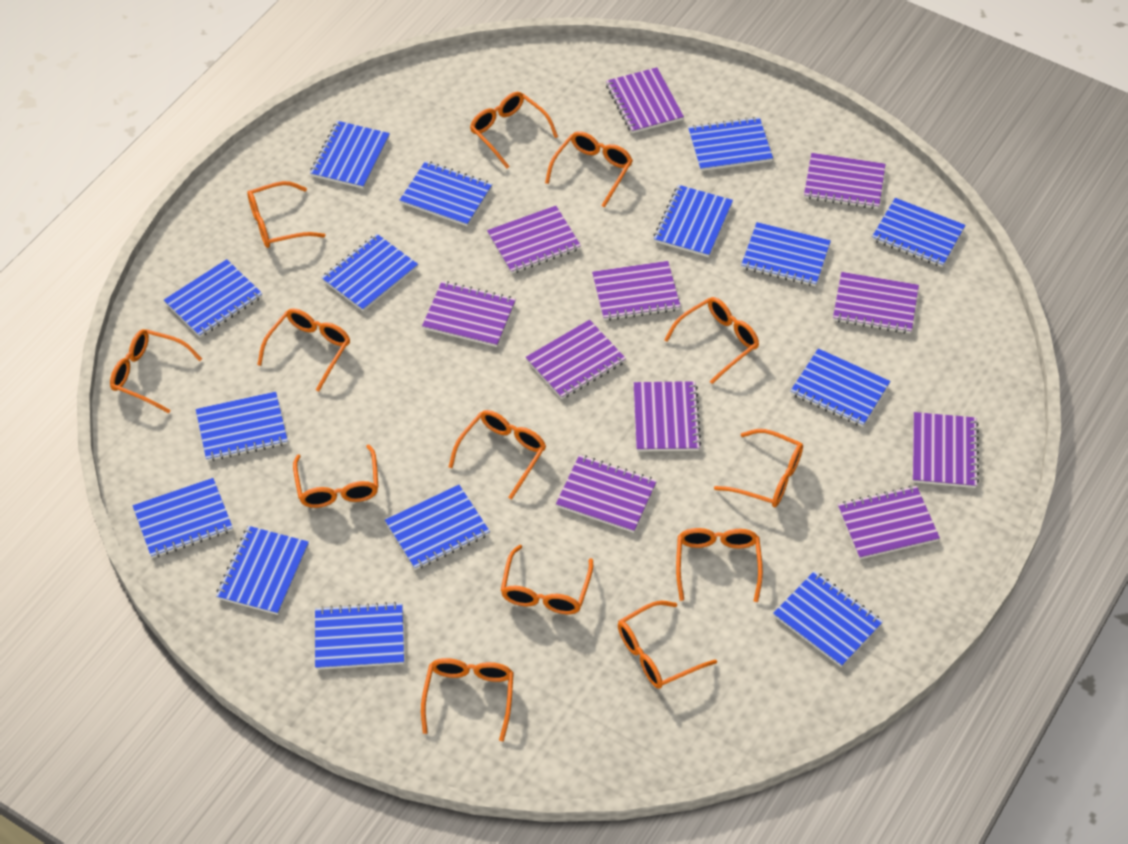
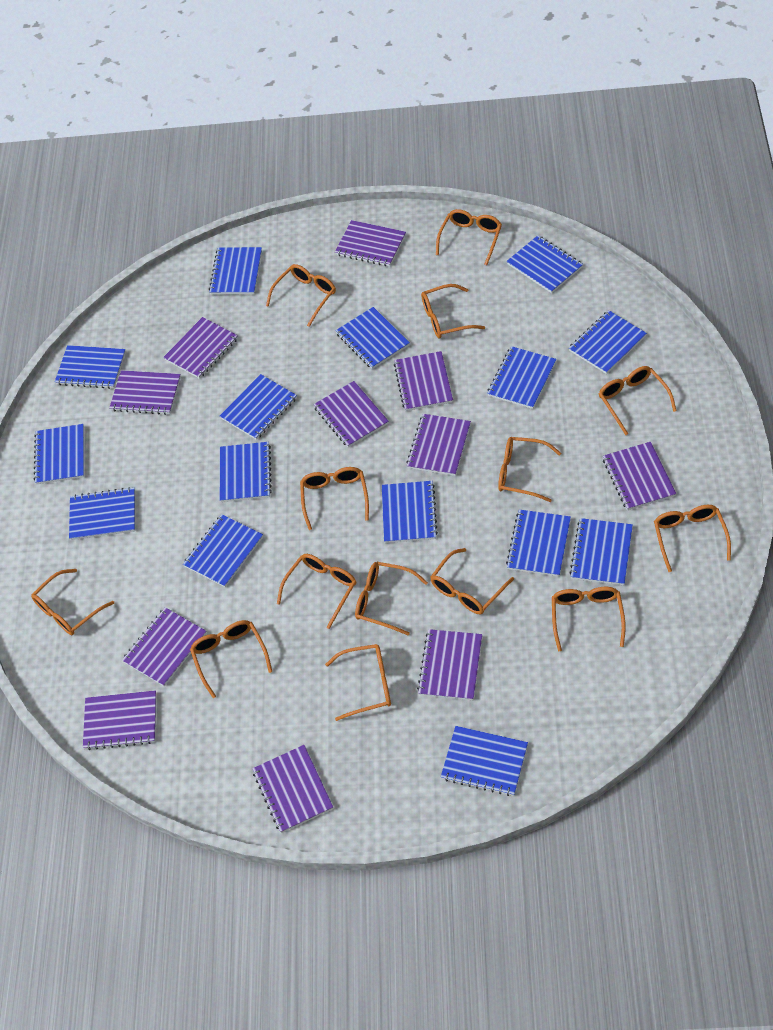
orange glasses: 13 -> 14

